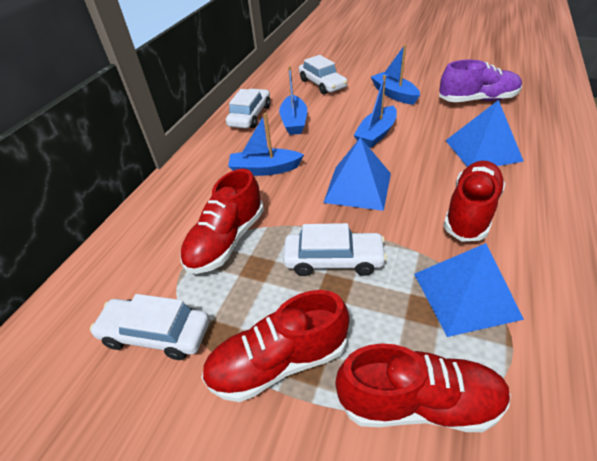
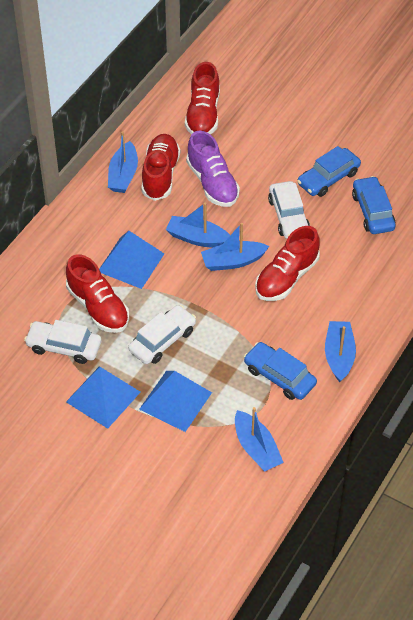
blue boat: 4 -> 5
blue car: 0 -> 3
white car: 4 -> 3

